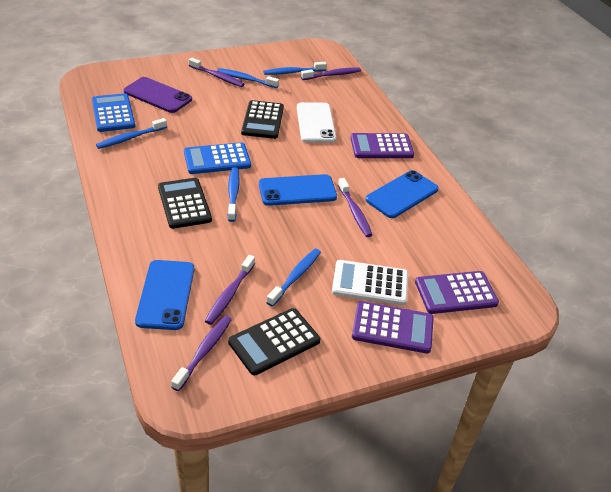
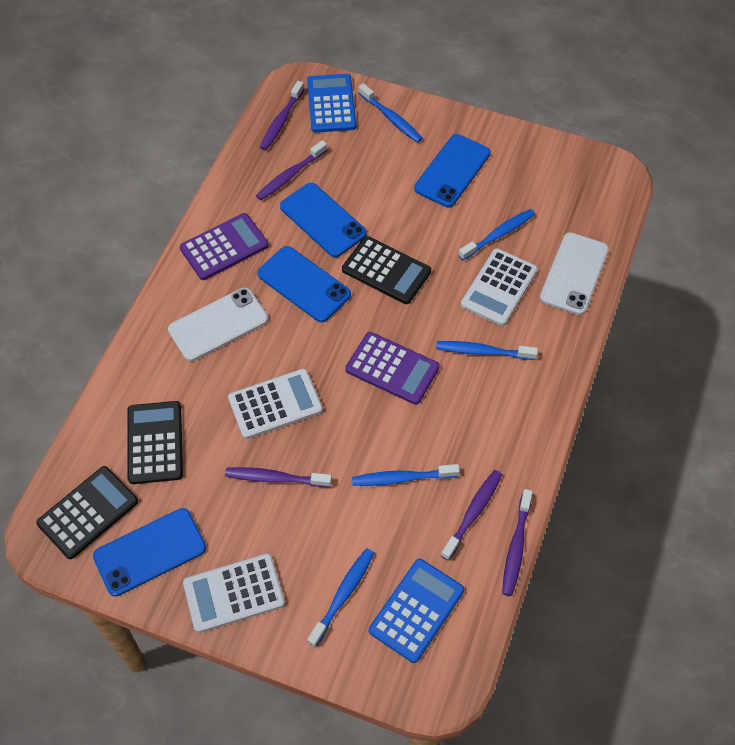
blue phone: 3 -> 4
purple calculator: 3 -> 2
purple phone: 1 -> 0
white calculator: 1 -> 3
white phone: 1 -> 2

